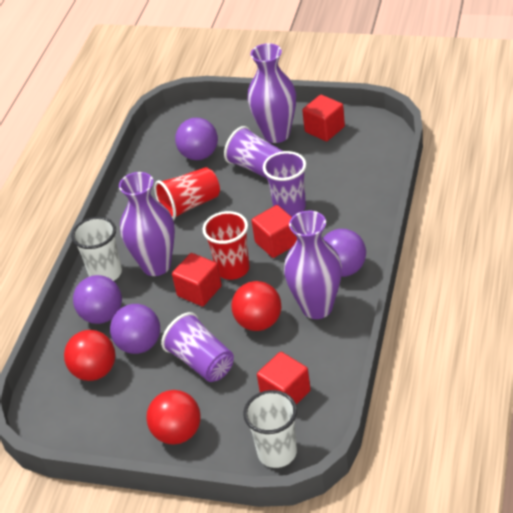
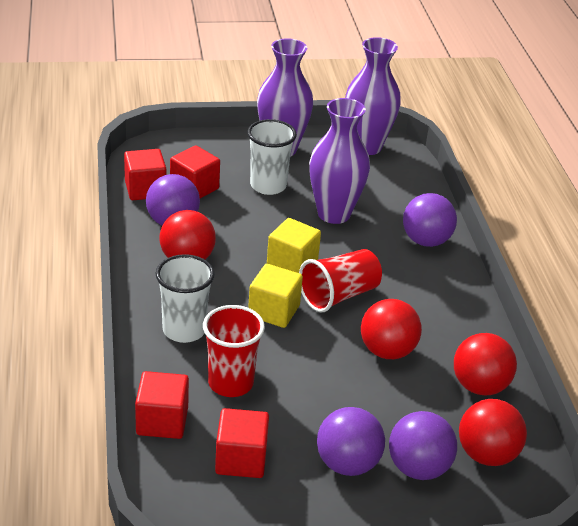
purple cup: 3 -> 0
red ball: 3 -> 4
yellow cube: 0 -> 2

